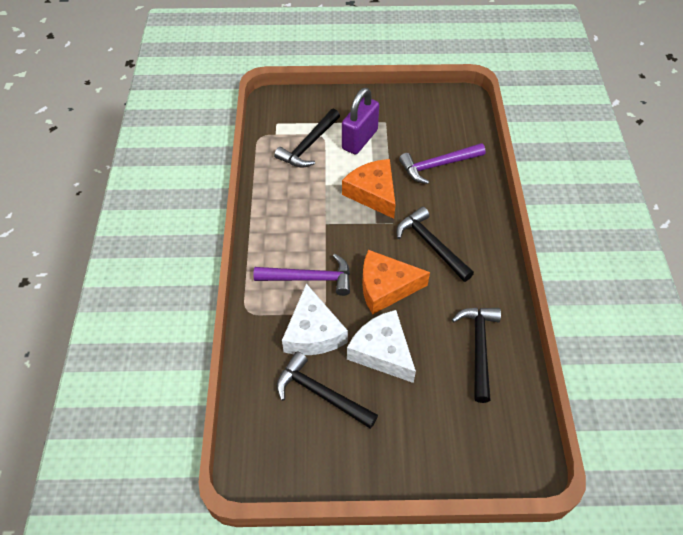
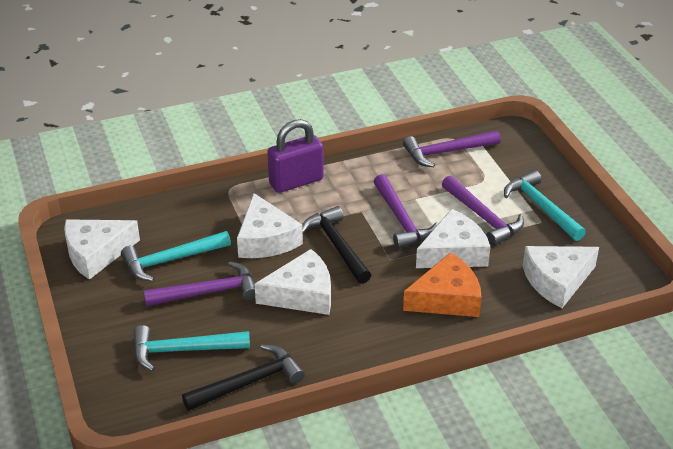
black hammer: 4 -> 2
orange cheese: 2 -> 1
purple hammer: 2 -> 4
turquoise hammer: 0 -> 3
white cheese: 2 -> 5

